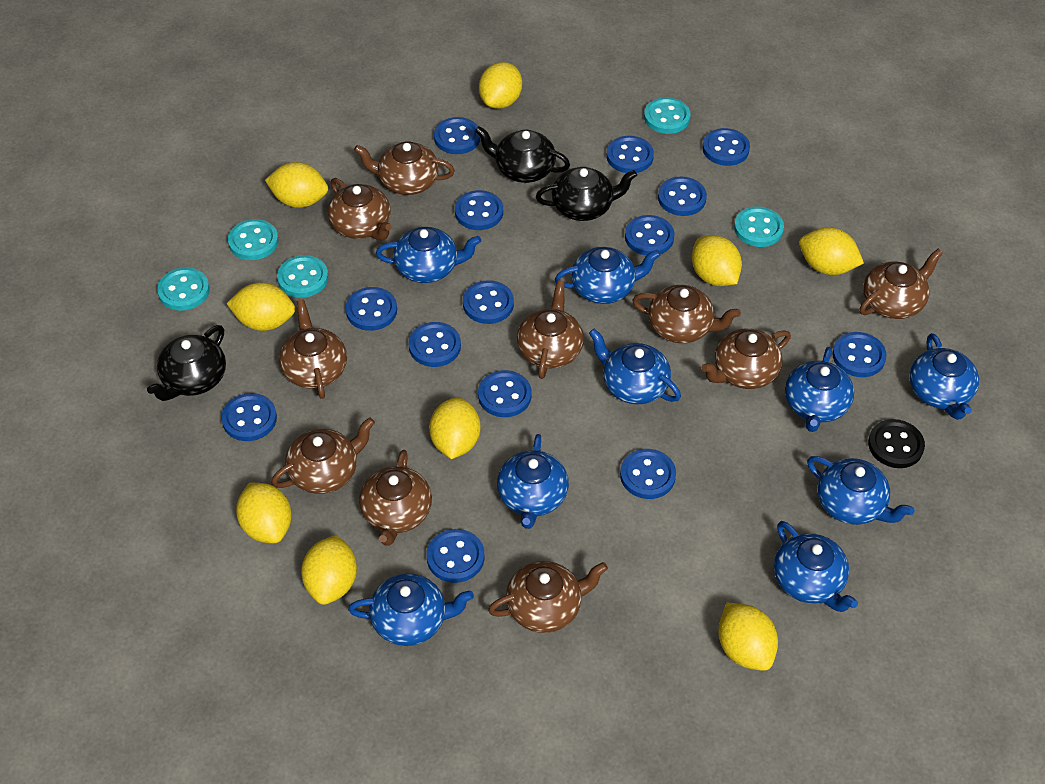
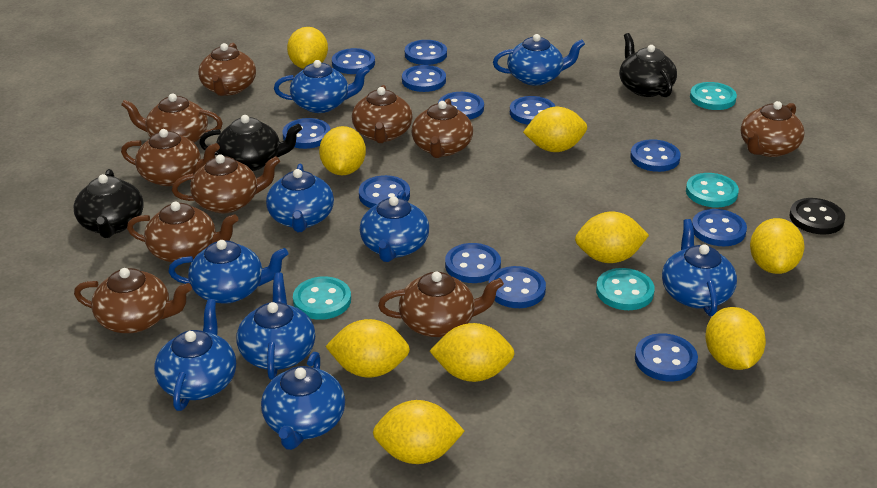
blue button: 14 -> 12
turquoise button: 5 -> 4

